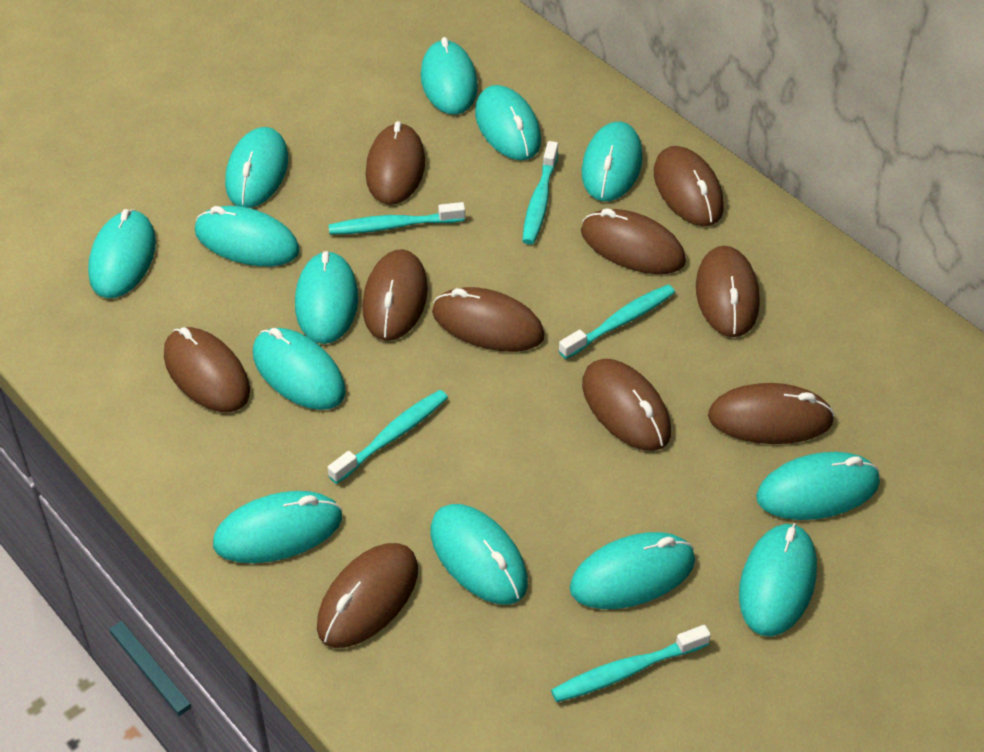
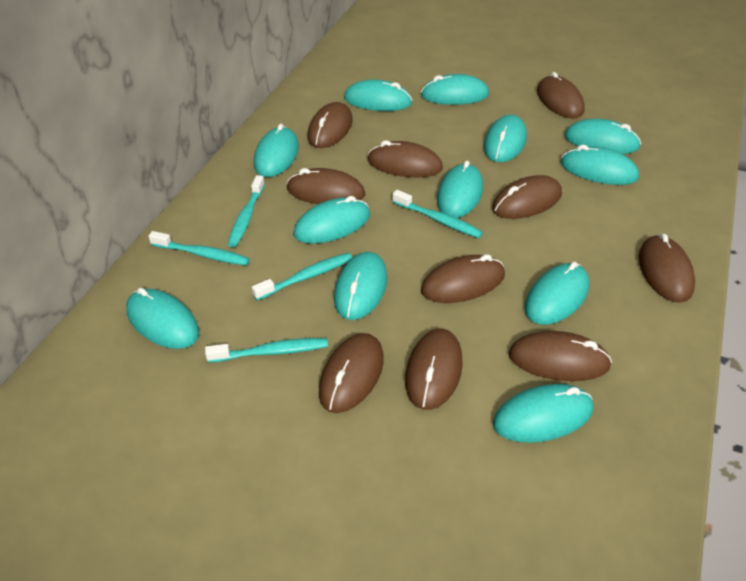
turquoise mouse: 13 -> 12

